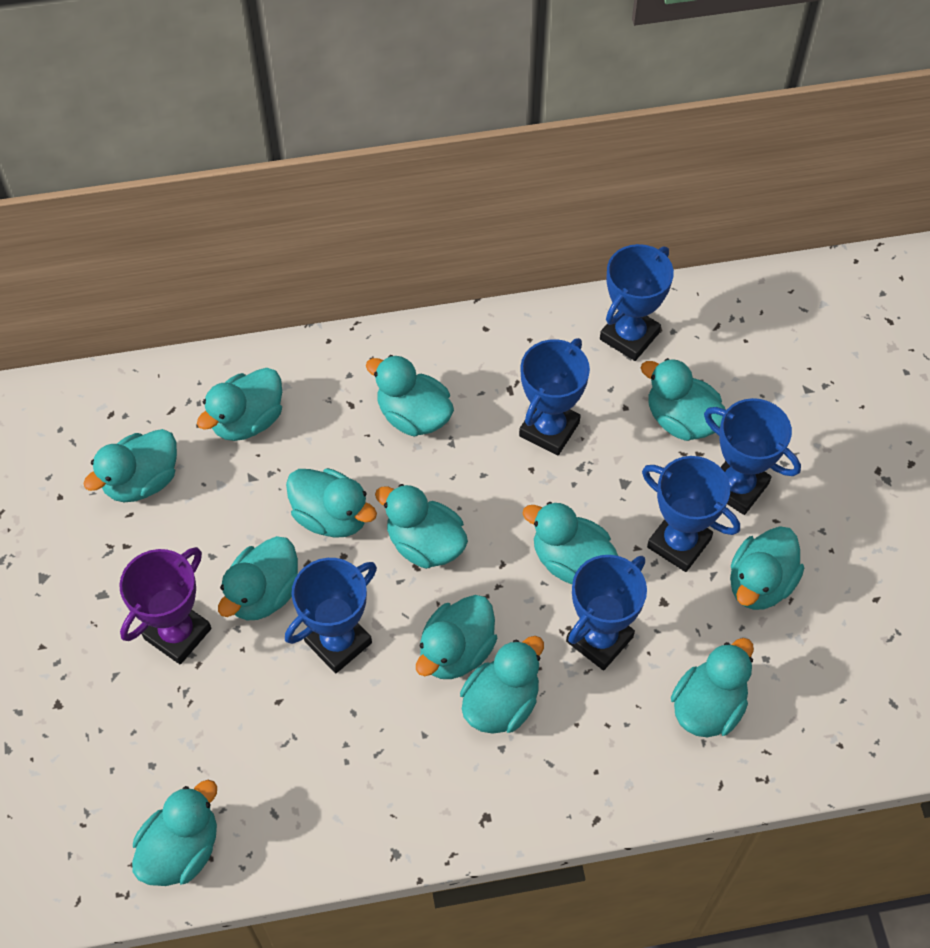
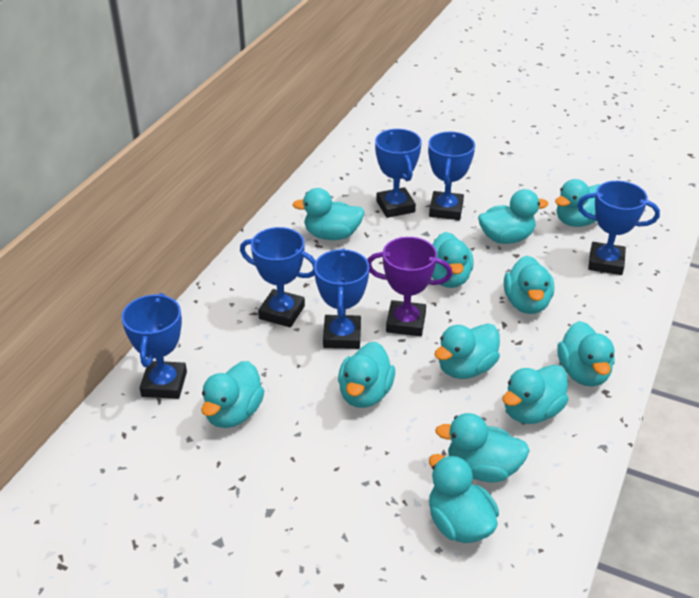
turquoise duck: 13 -> 12

